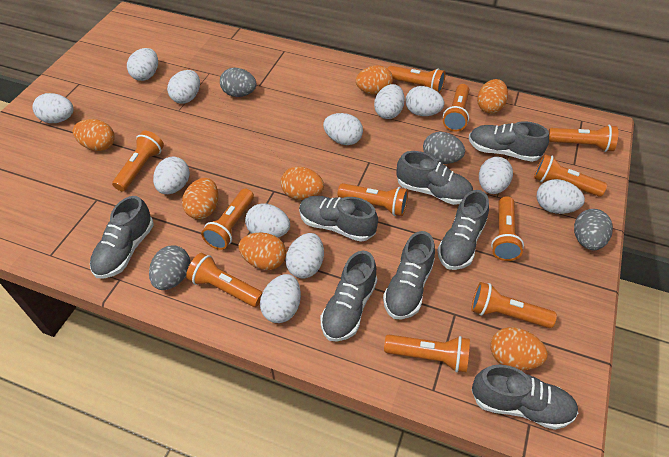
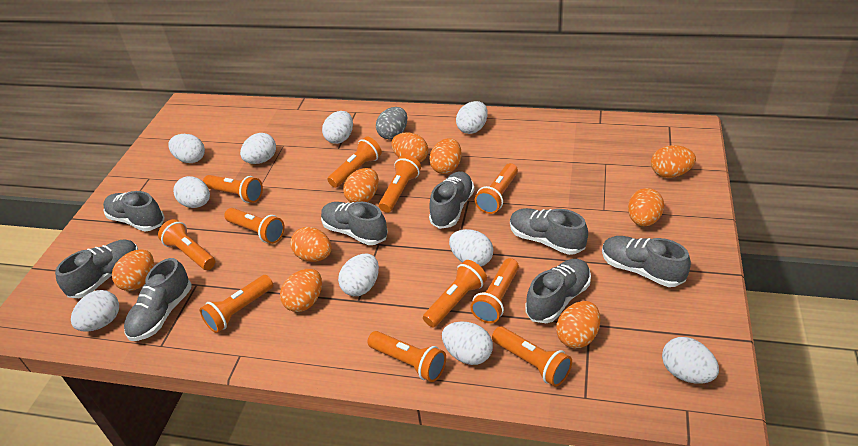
grey egg: 4 -> 1
orange egg: 7 -> 9
white egg: 12 -> 10

